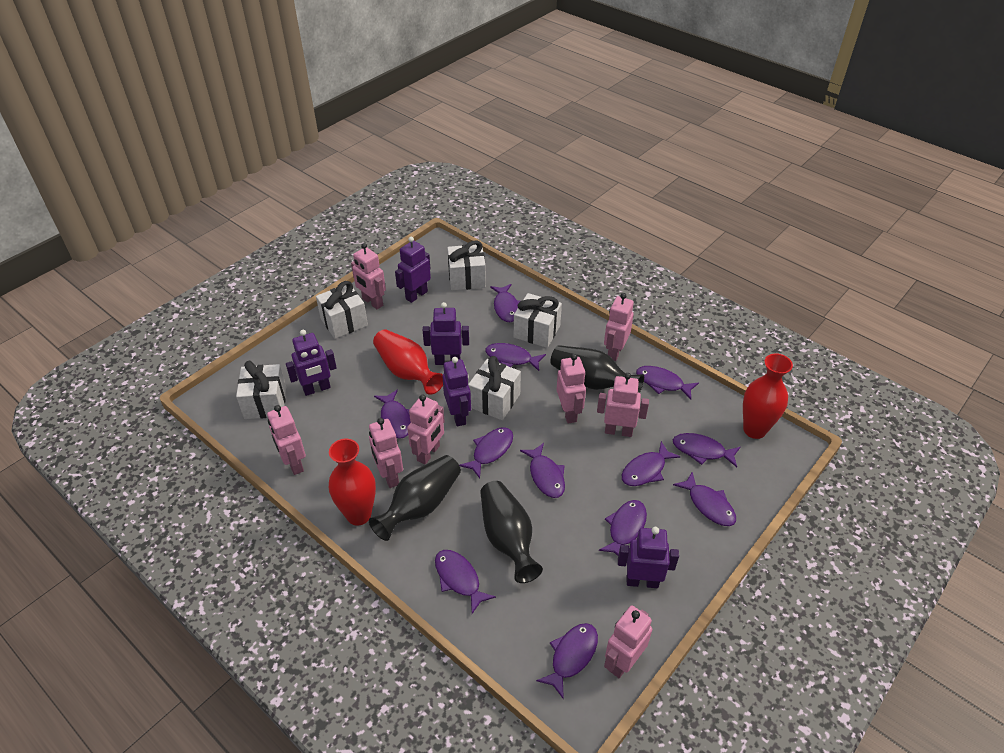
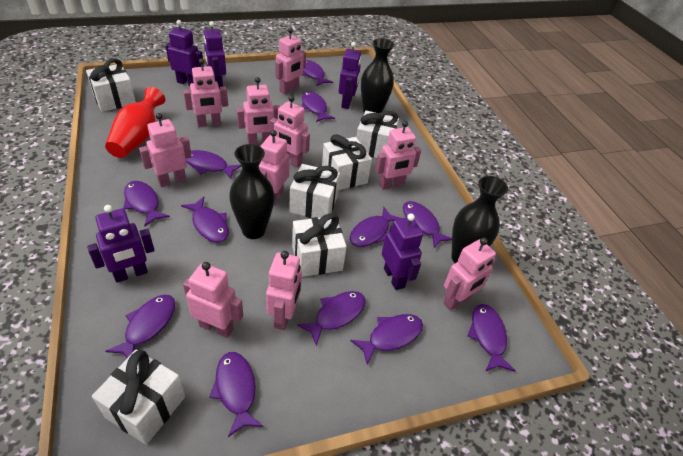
pink robot: 8 -> 10
red vase: 3 -> 1
white gift: 5 -> 6

